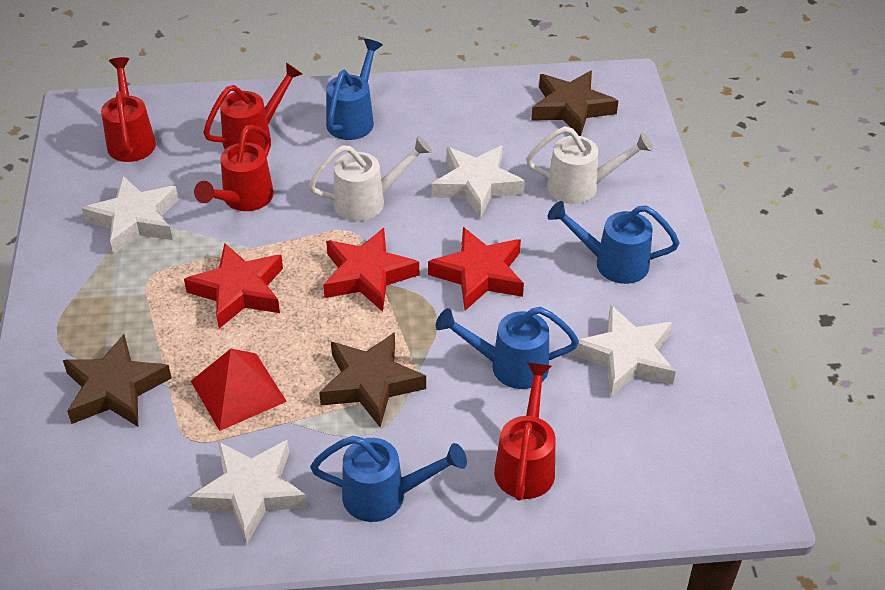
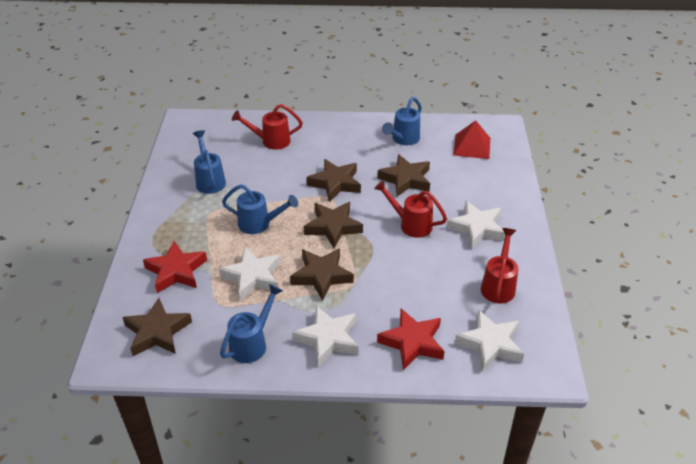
brown star: 3 -> 5
red star: 3 -> 2
red watering can: 4 -> 3
white watering can: 2 -> 0

